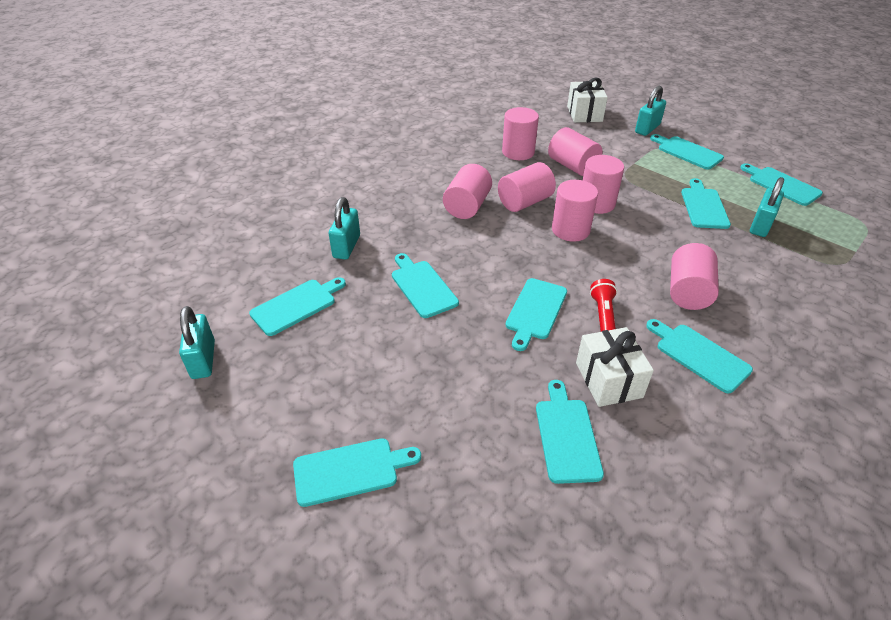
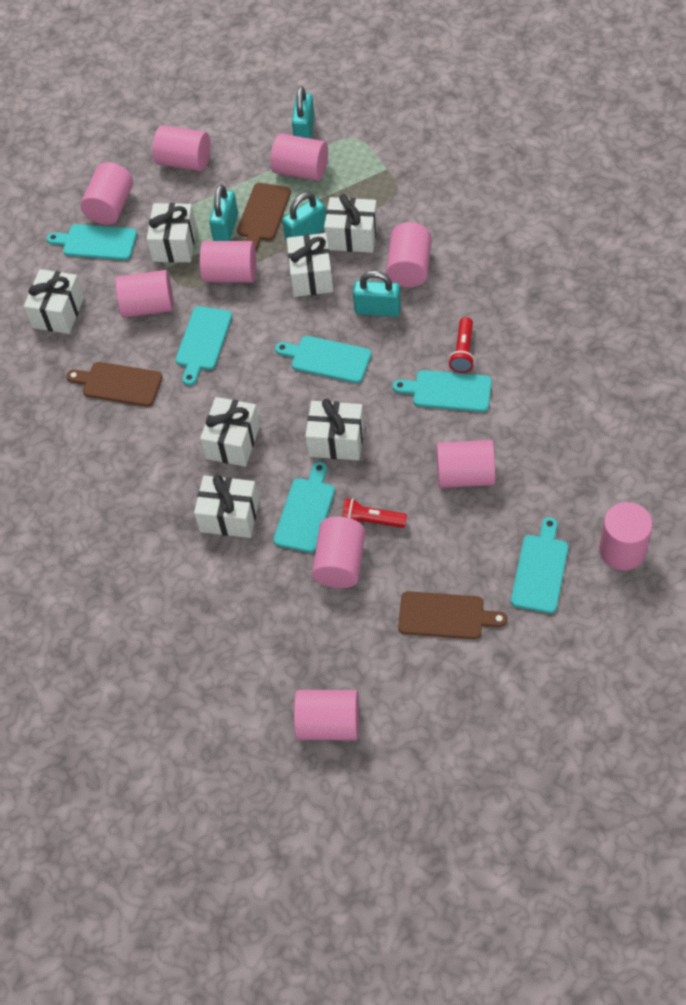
brown cutting board: 0 -> 3
pink cylinder: 7 -> 10
red flashlight: 1 -> 2
turquoise cutting board: 9 -> 6
white gift: 2 -> 7

